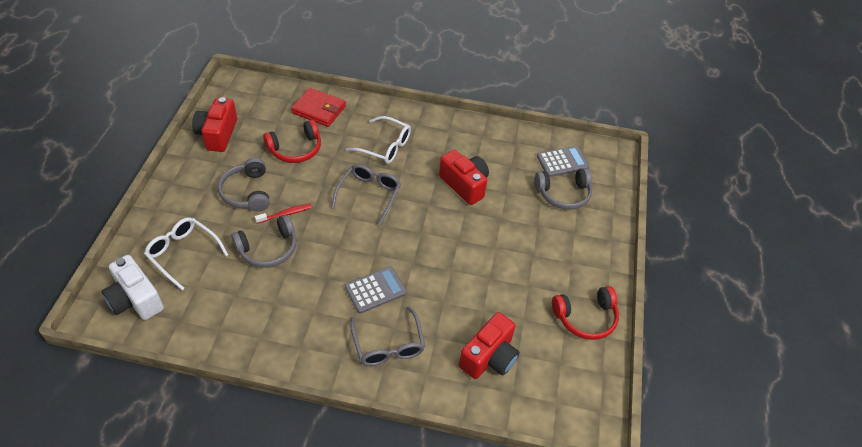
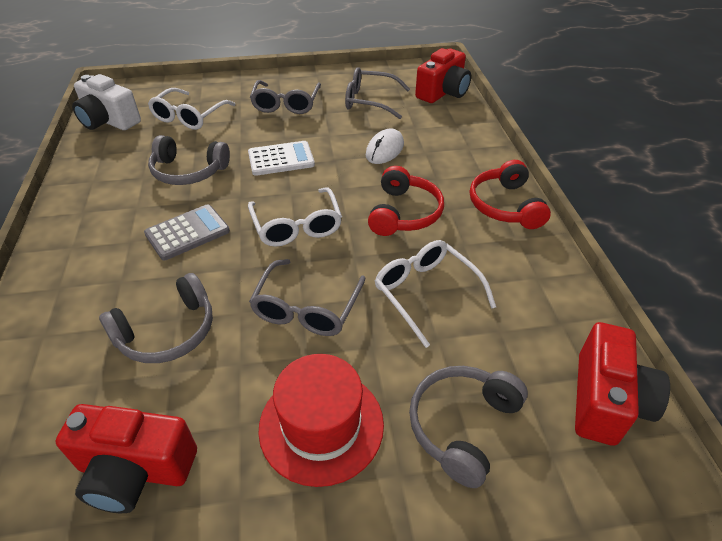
grey calculator: 2 -> 1
grey glasses: 2 -> 3
red hat: 0 -> 1
red toothbrush: 1 -> 0
red wallet: 1 -> 0
white calculator: 0 -> 1
white glasses: 2 -> 3
white mouse: 0 -> 1

